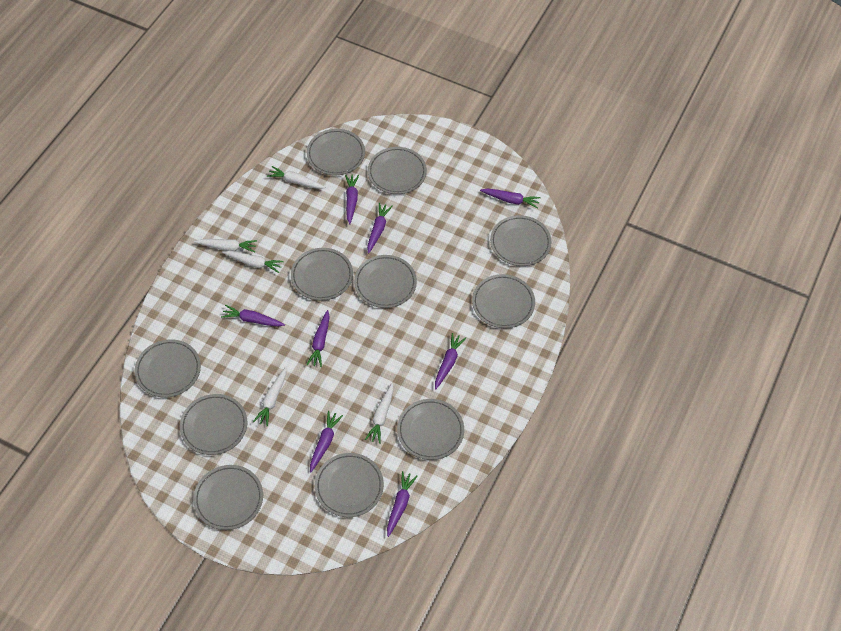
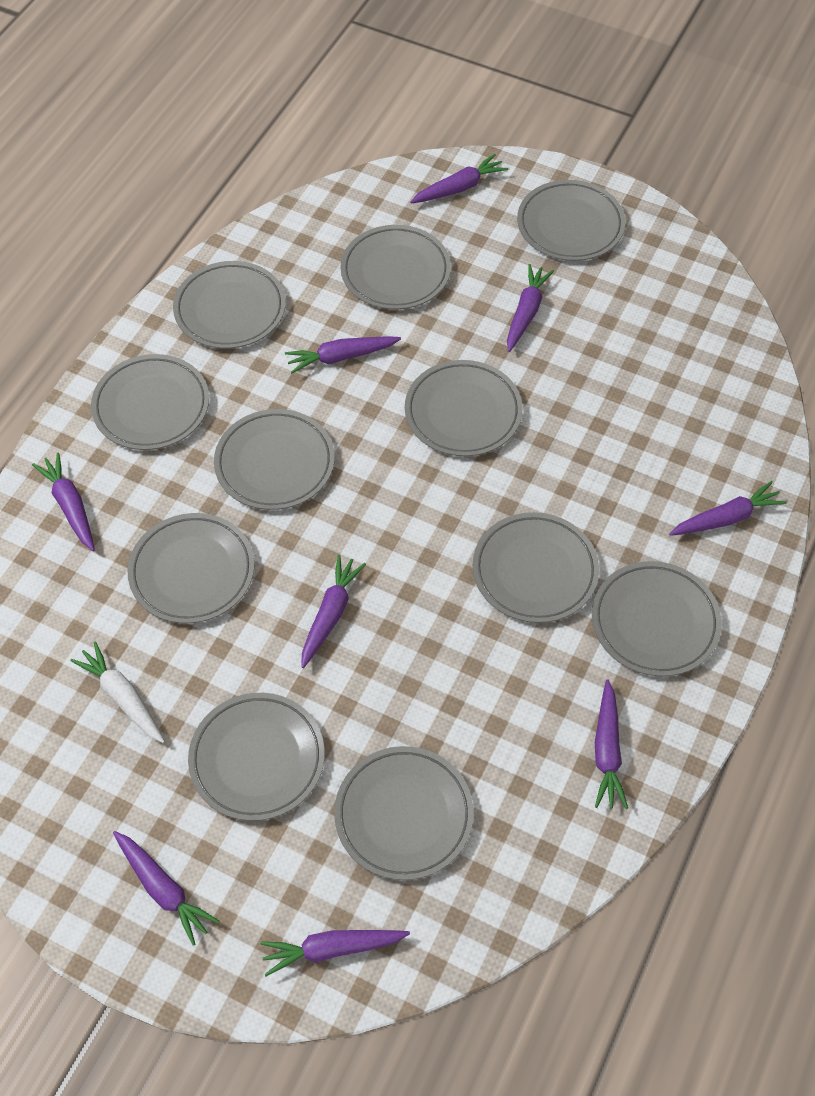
purple carrot: 8 -> 9
white carrot: 5 -> 1

